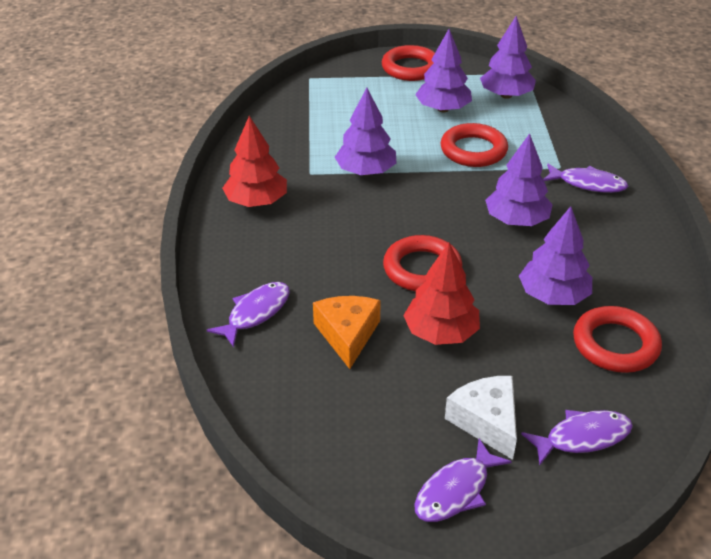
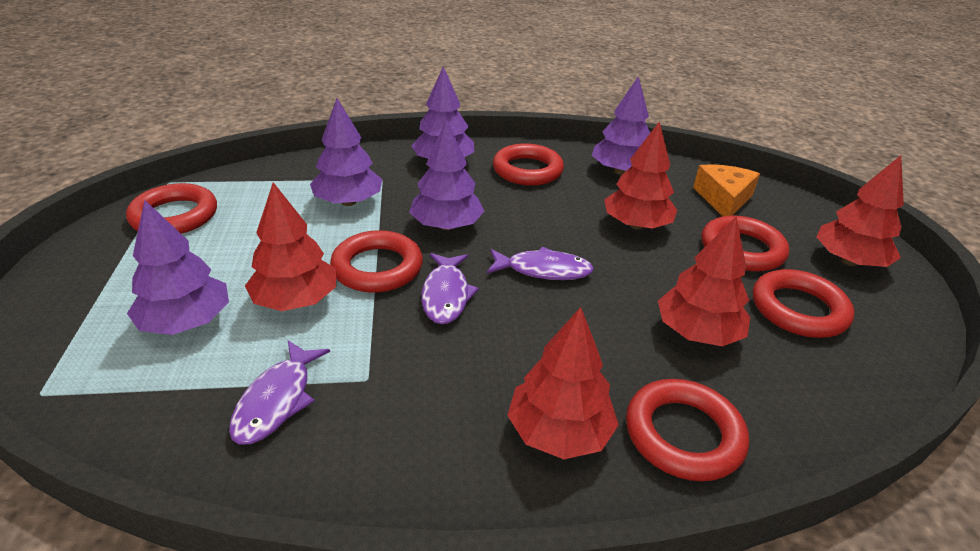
purple fish: 4 -> 3
red ring: 4 -> 6
red tree: 2 -> 5
white cheese: 1 -> 0

